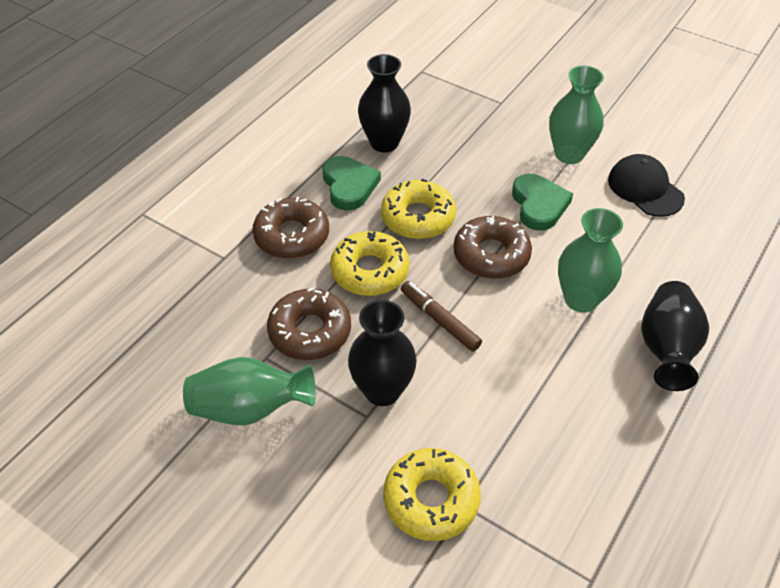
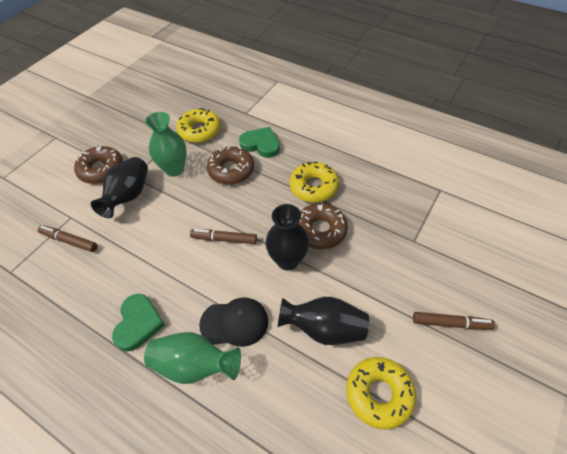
brown marker: 1 -> 3
green vase: 3 -> 2

